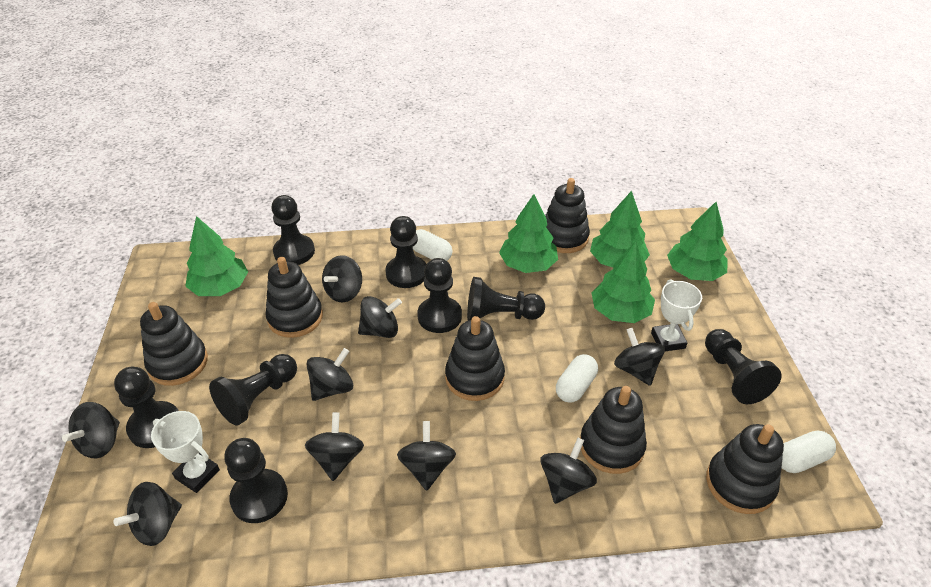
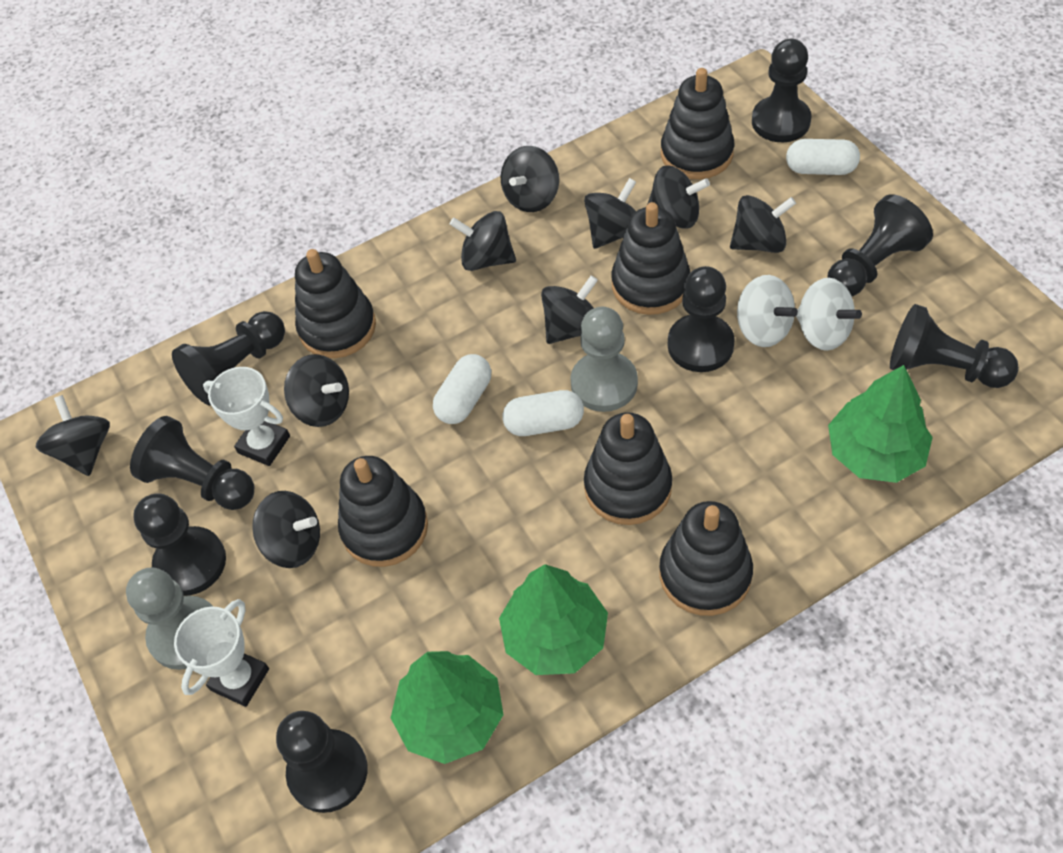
green tree: 5 -> 3
grey pawn: 0 -> 2
white spinning top: 0 -> 2

